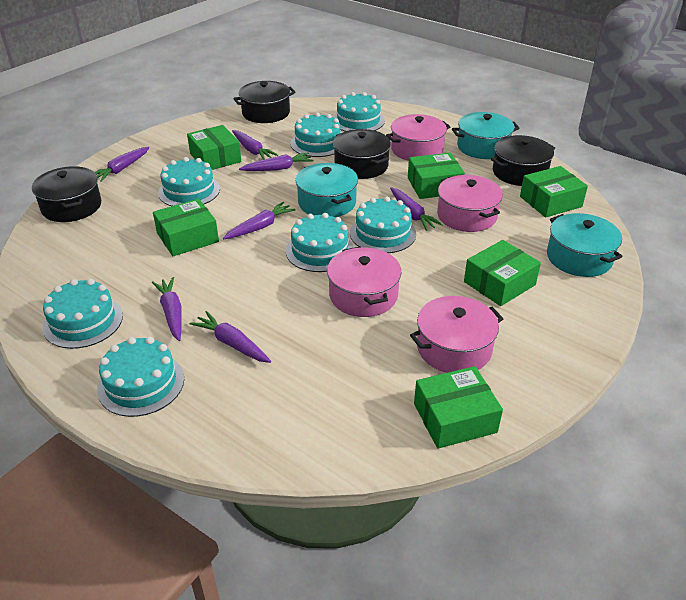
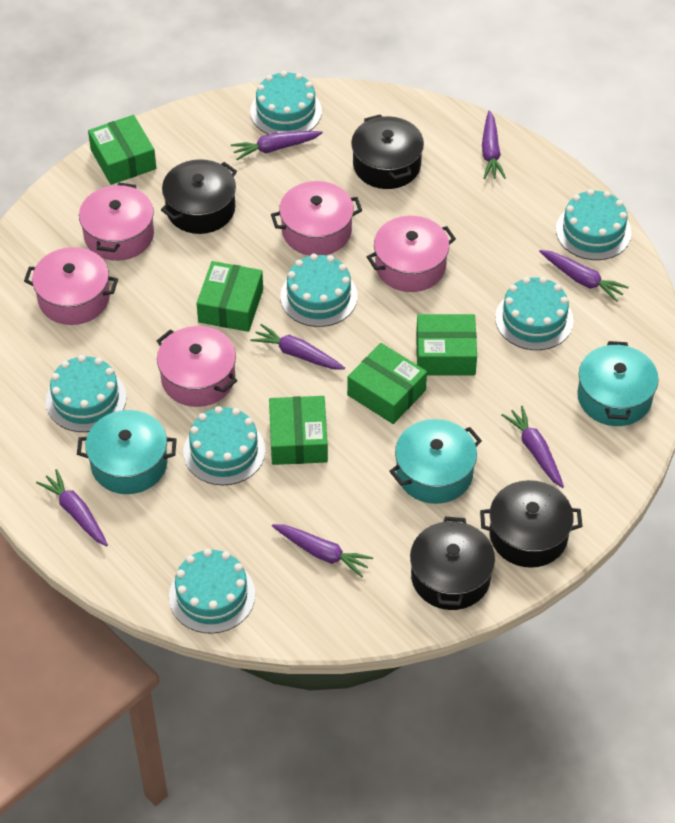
green box: 6 -> 5
pink pot: 4 -> 5

